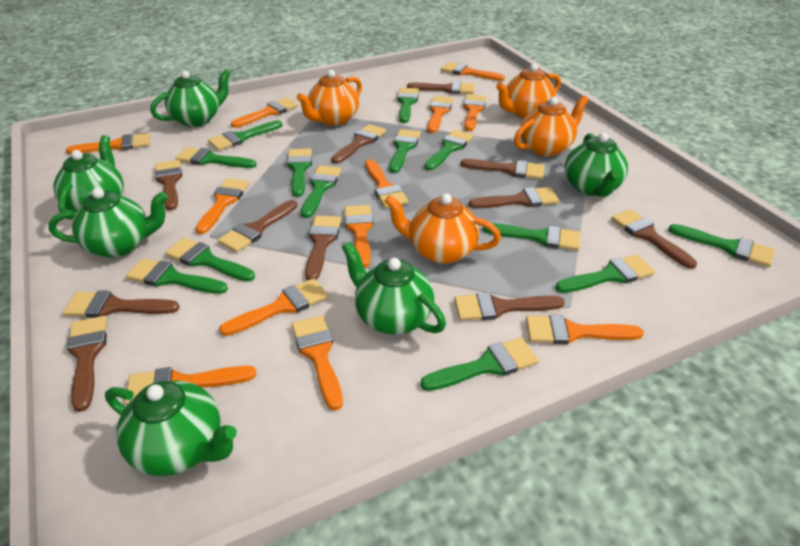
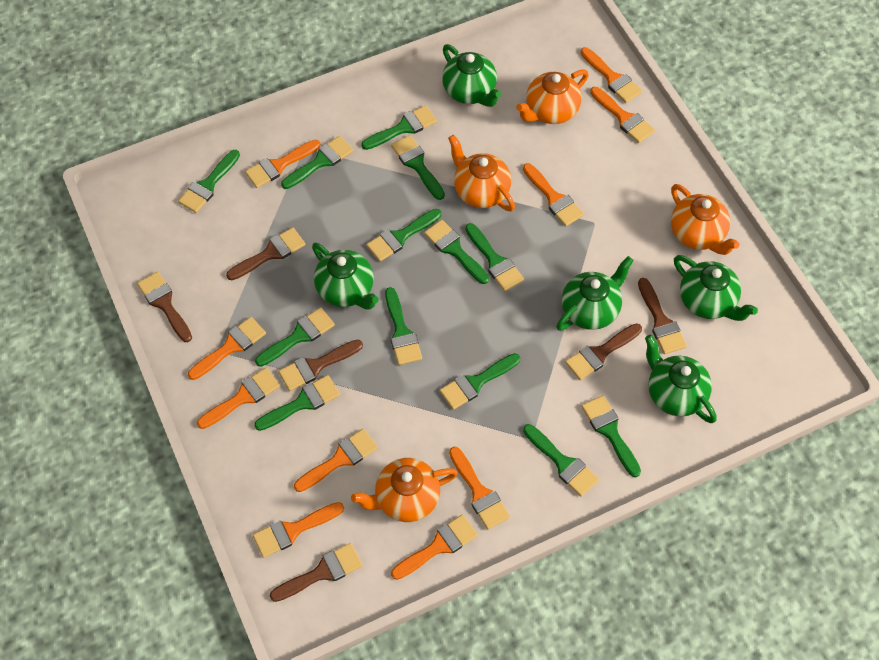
brown brush: 11 -> 6
green teapot: 6 -> 5
orange brush: 12 -> 10

